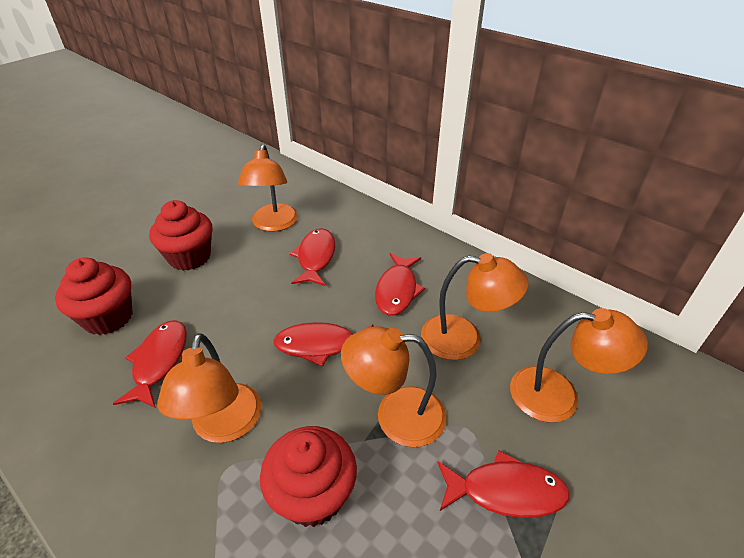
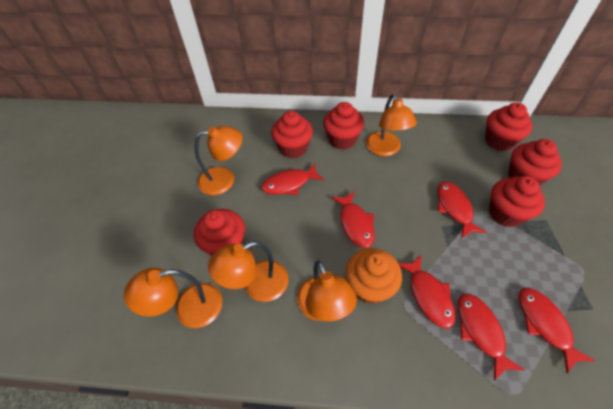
orange cupcake: 0 -> 1
red cupcake: 3 -> 6
red fish: 5 -> 6

